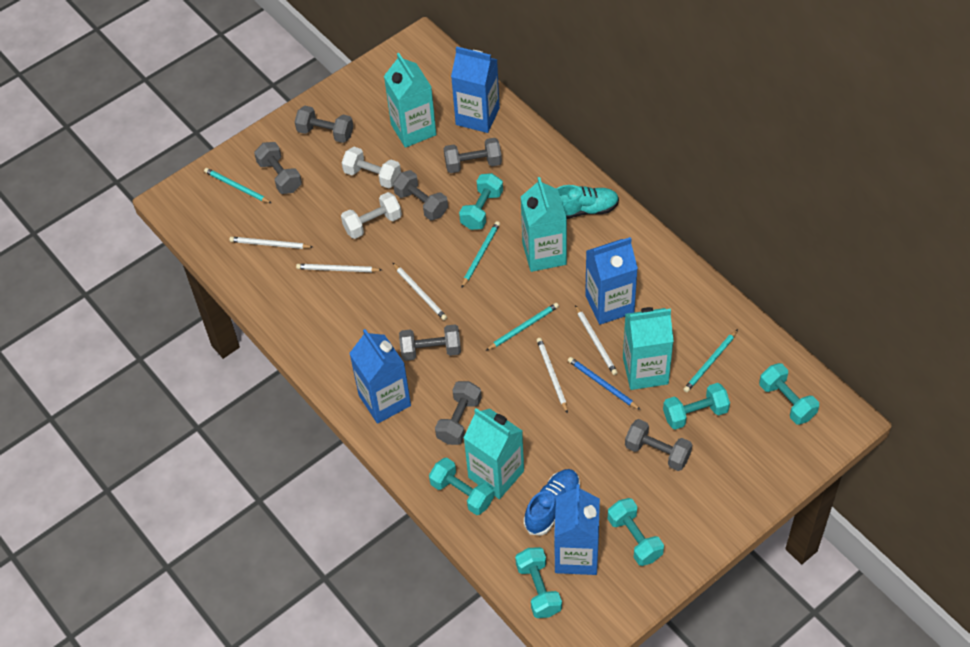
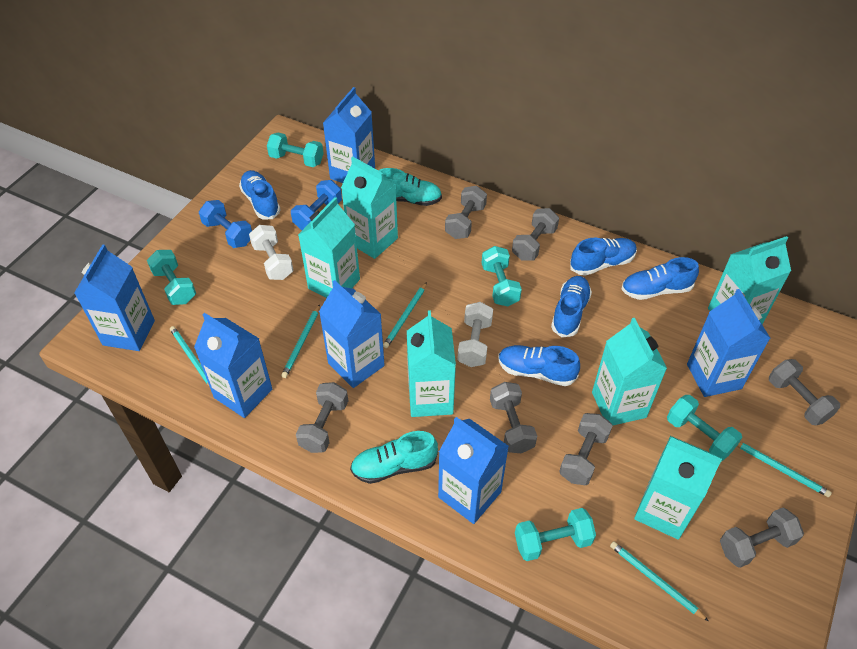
blue carton: 4 -> 6
blue dumbbell: 0 -> 2
blue pencil: 1 -> 0
blue shoe: 1 -> 5
turquoise carton: 4 -> 6
turquoise dumbbell: 6 -> 5
turquoise pencil: 4 -> 5
turquoise shoe: 1 -> 2
white pencil: 5 -> 0

